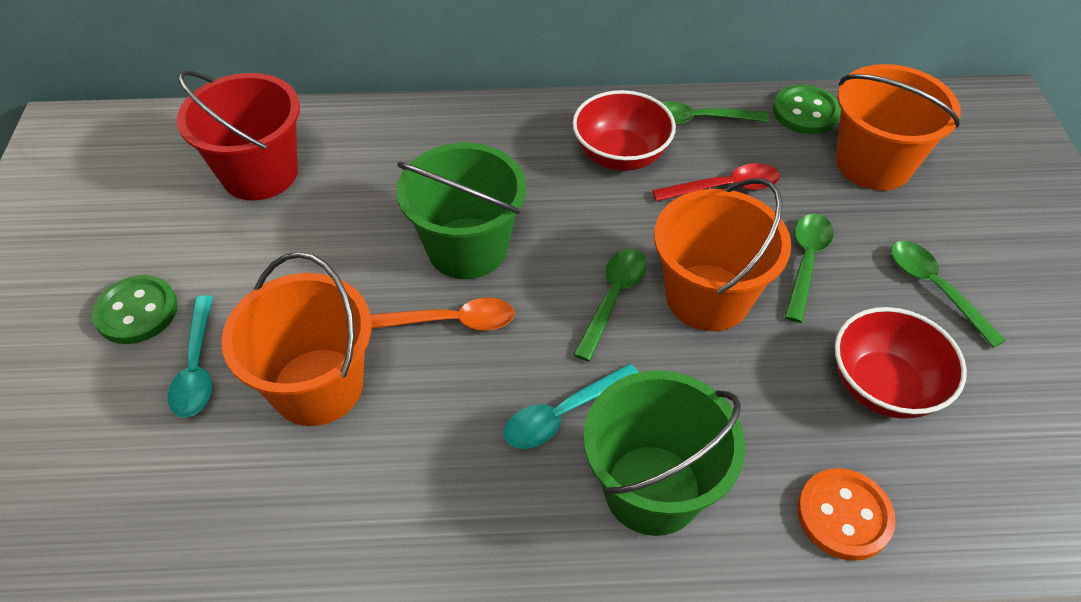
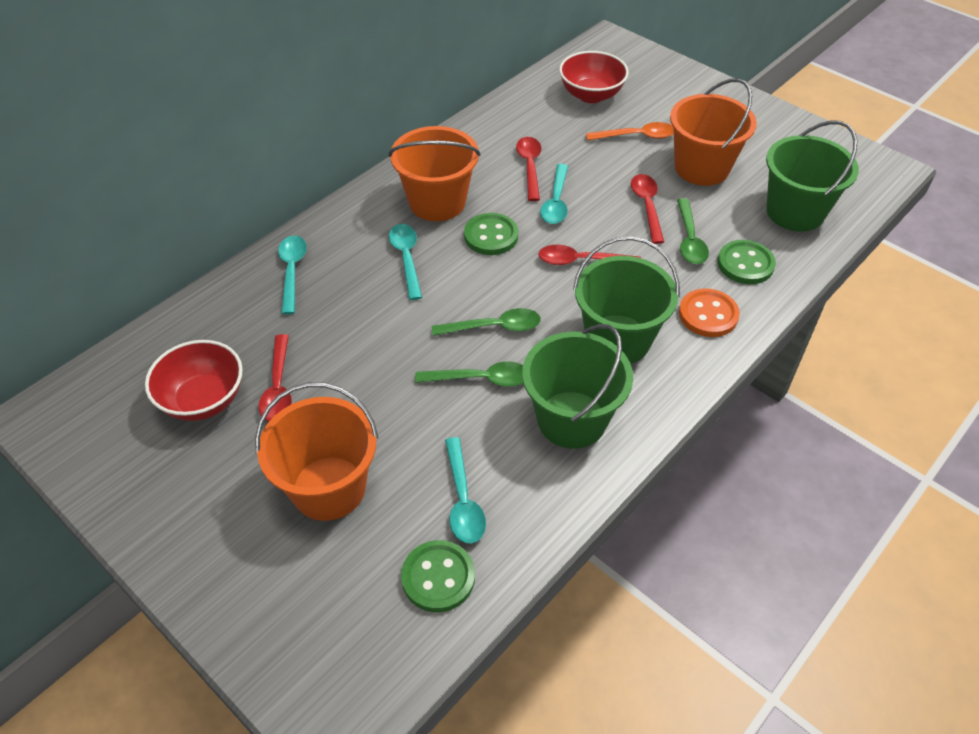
green bucket: 2 -> 3
green button: 2 -> 3
green spoon: 4 -> 3
red bucket: 1 -> 0
red spoon: 1 -> 4
turquoise spoon: 2 -> 4

